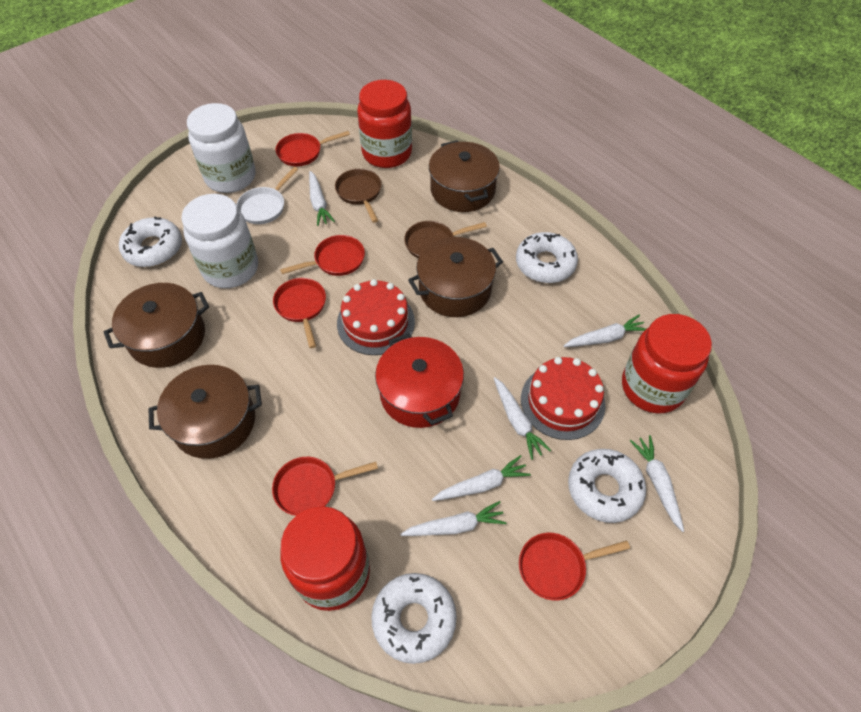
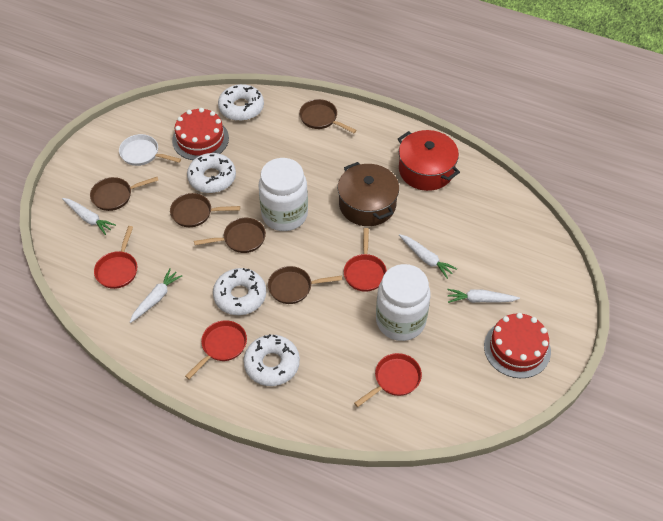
brown pan: 2 -> 5
brown pot: 4 -> 1
red jar: 3 -> 0
red pan: 5 -> 4
white carrot: 6 -> 4

